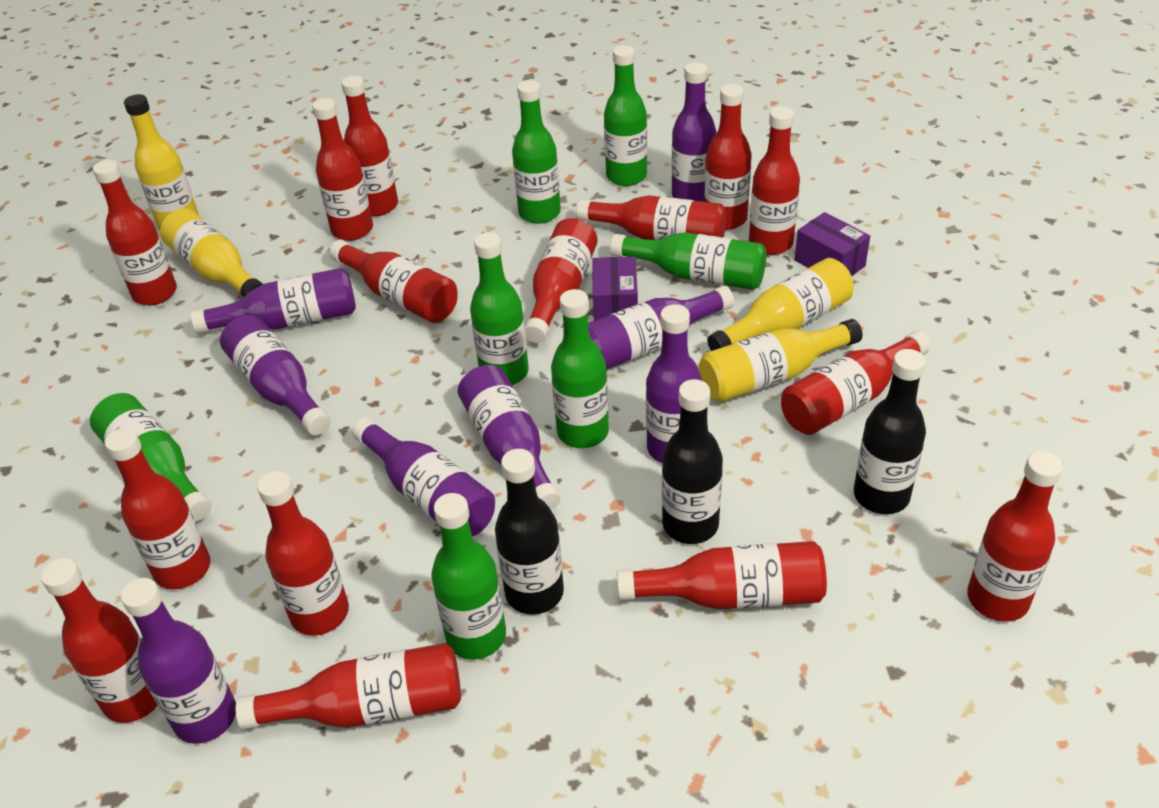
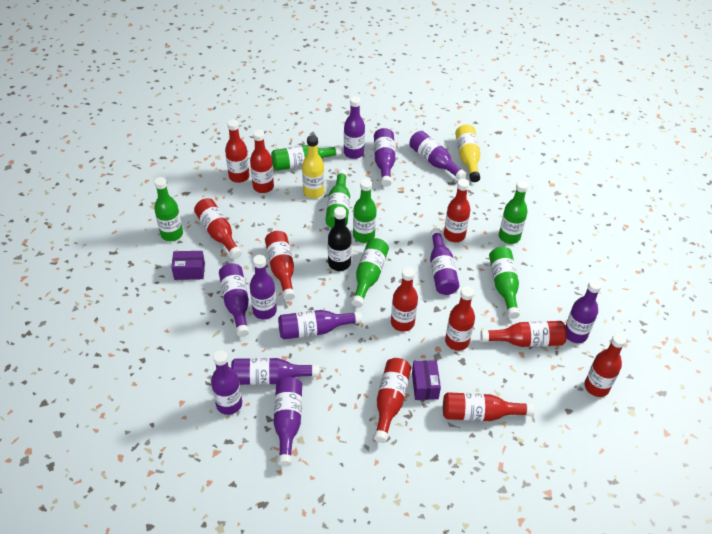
black bottle: 3 -> 1
purple bottle: 8 -> 11
red bottle: 15 -> 11
yellow bottle: 4 -> 2

